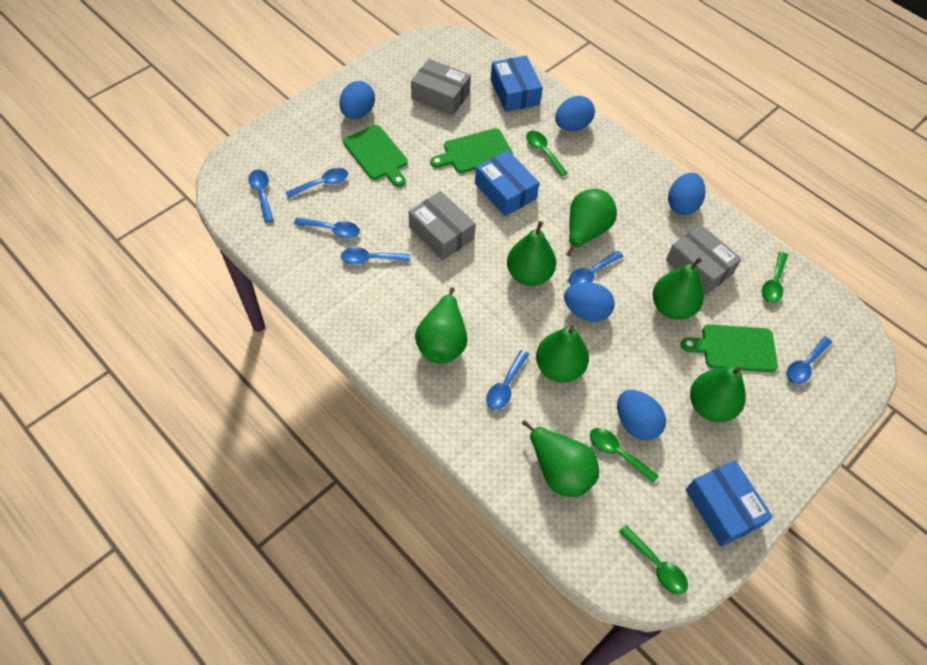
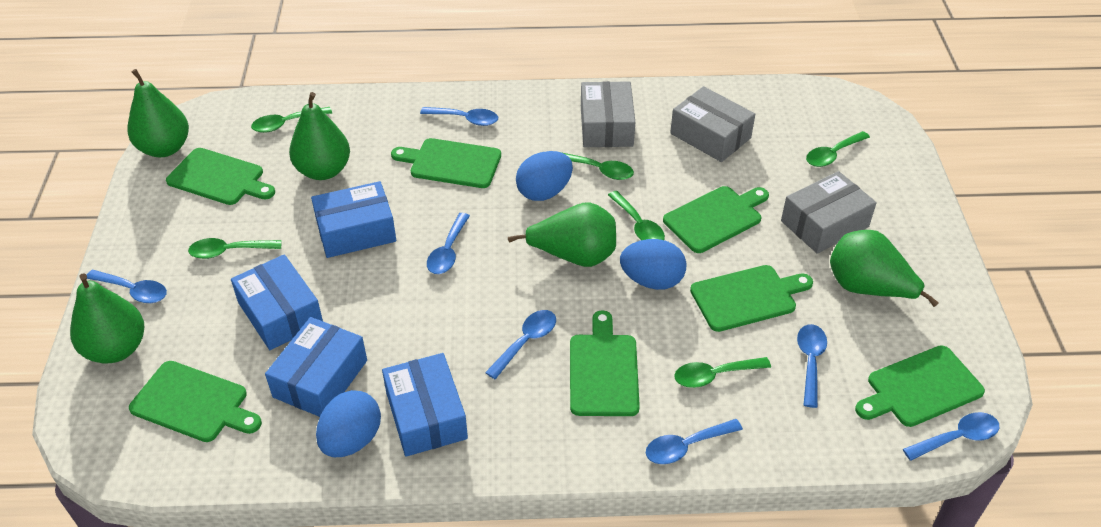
blue box: 3 -> 4
blue egg: 5 -> 3
green cutting board: 3 -> 7
green pear: 7 -> 5
green spoon: 4 -> 6

